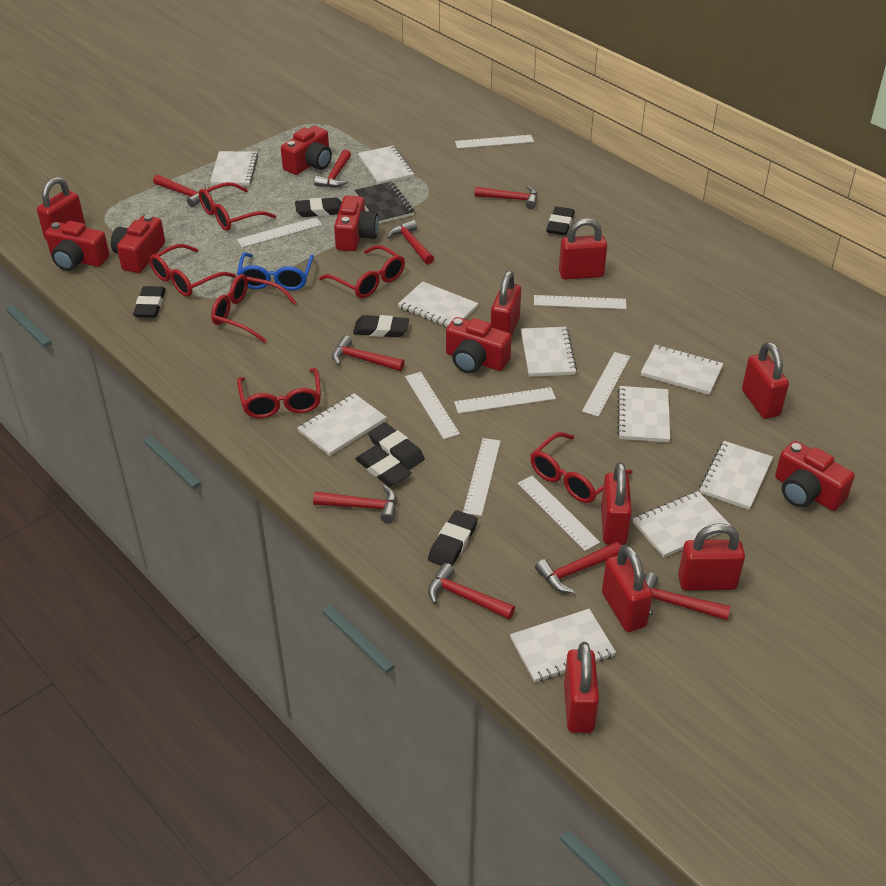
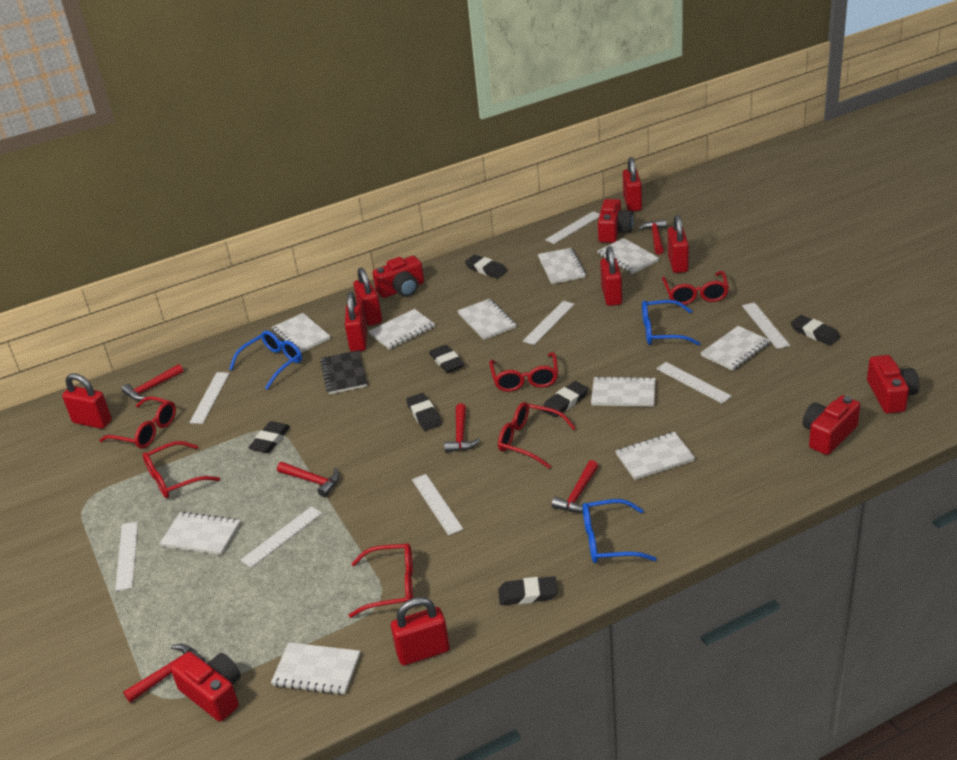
blue glasses: 1 -> 3
red camera: 6 -> 5
red hammer: 9 -> 6
red padlock: 8 -> 7

